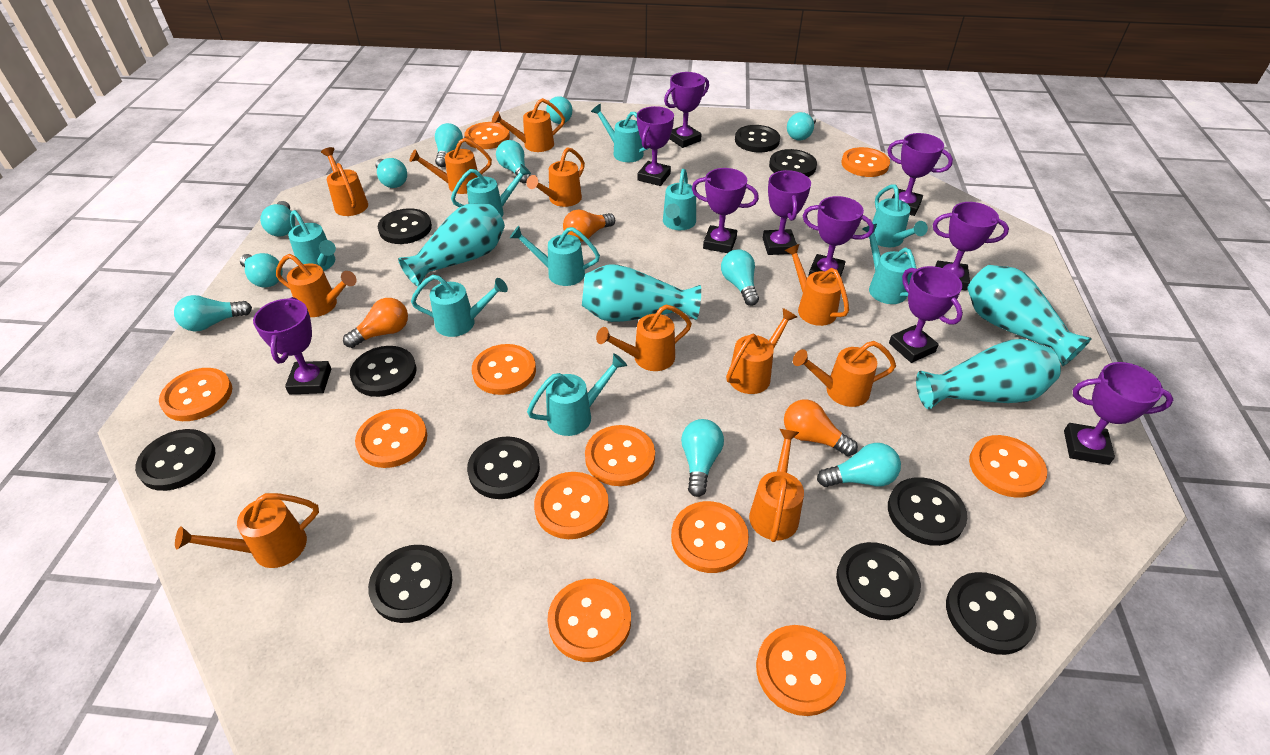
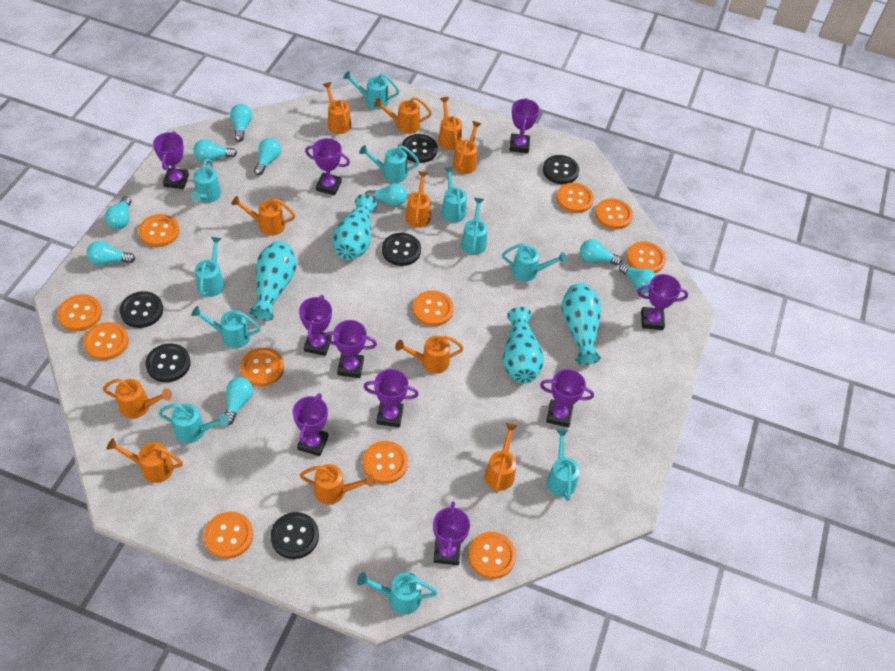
black button: 10 -> 6
orange light bulb: 3 -> 0
turquoise light bulb: 11 -> 9
turquoise watering can: 9 -> 11

